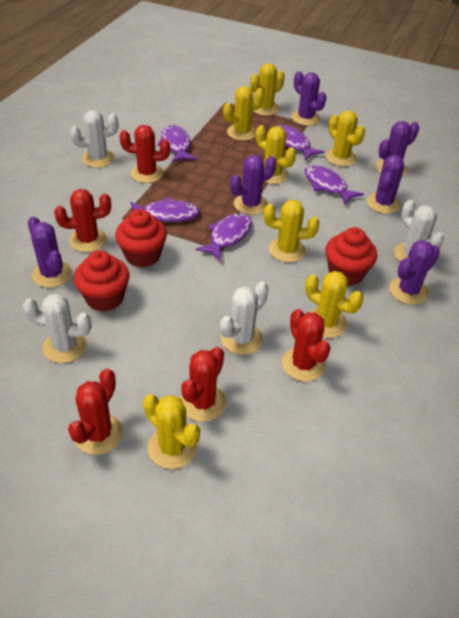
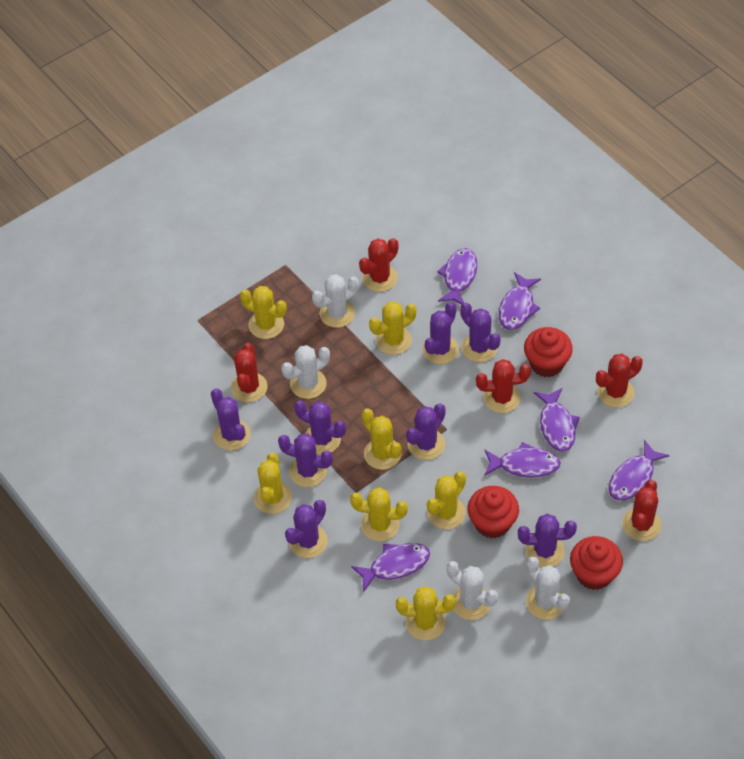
purple cactus: 6 -> 8
purple fish: 5 -> 6

